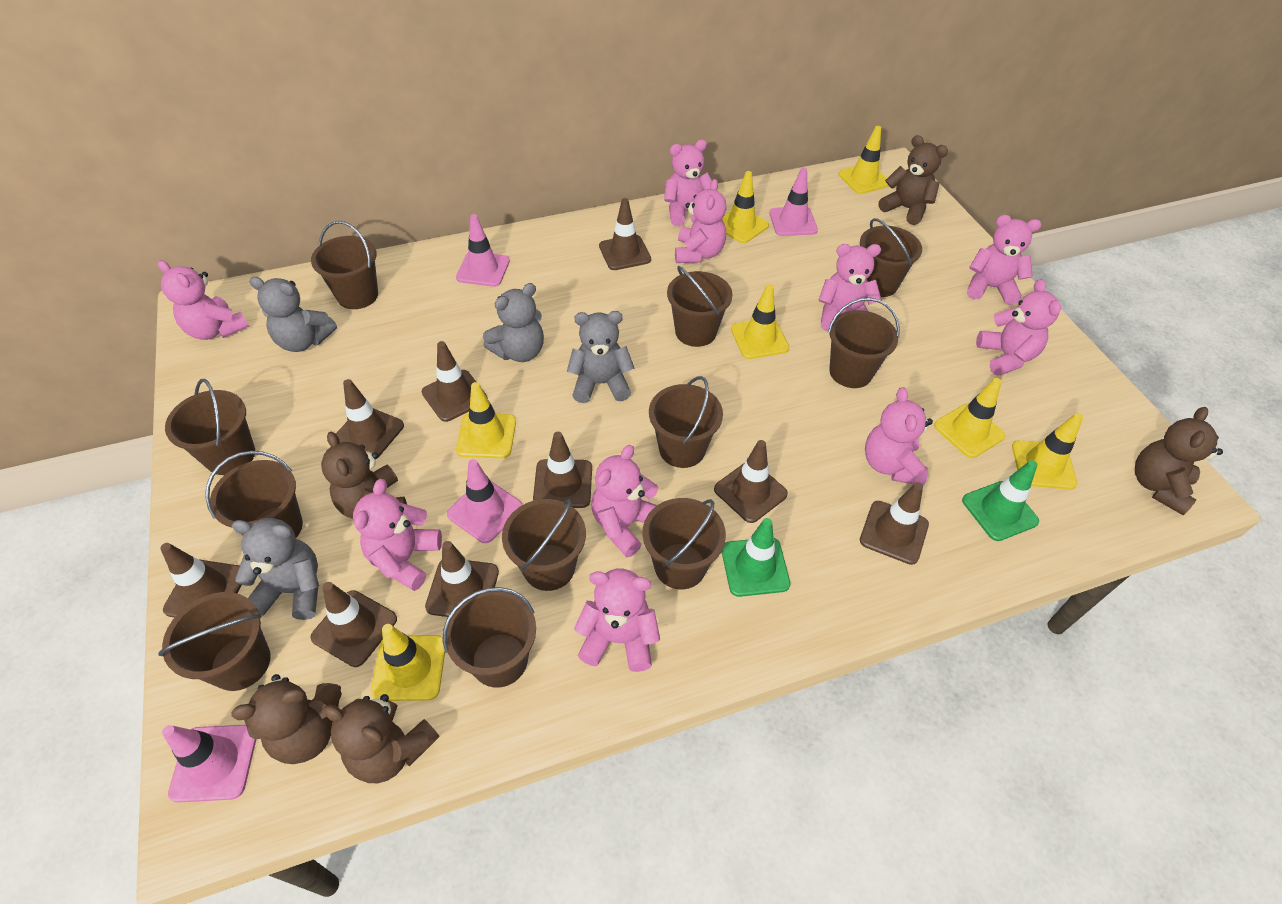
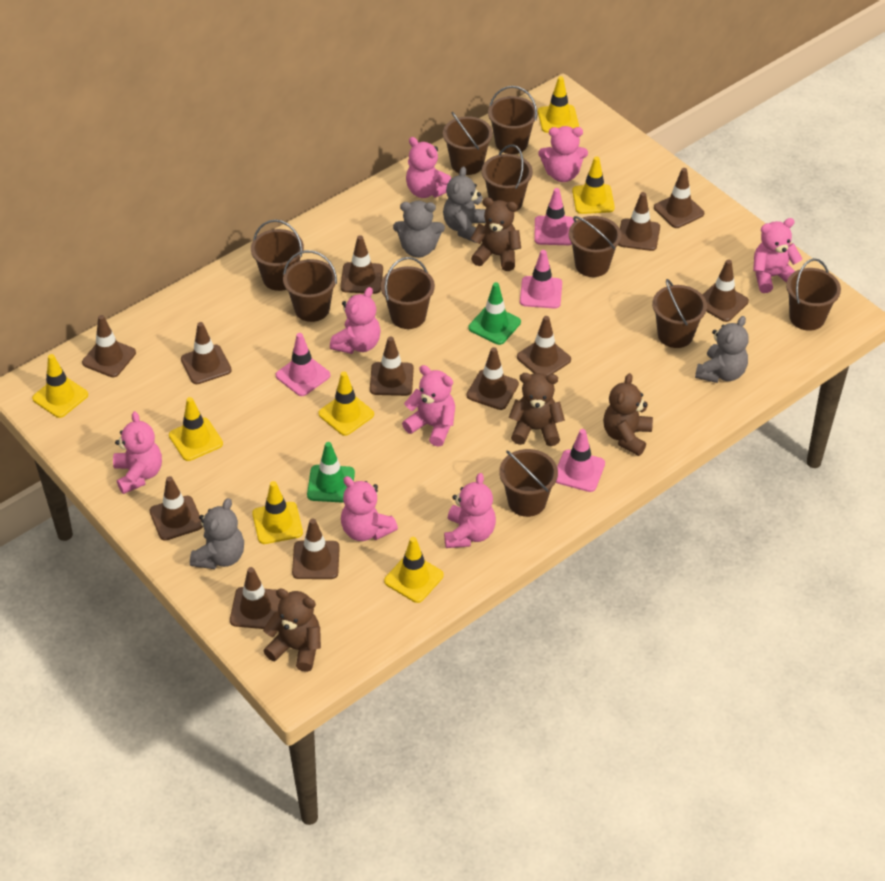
brown bucket: 11 -> 10
brown teddy bear: 5 -> 4
brown traffic cone: 9 -> 12
pink teddy bear: 10 -> 8

